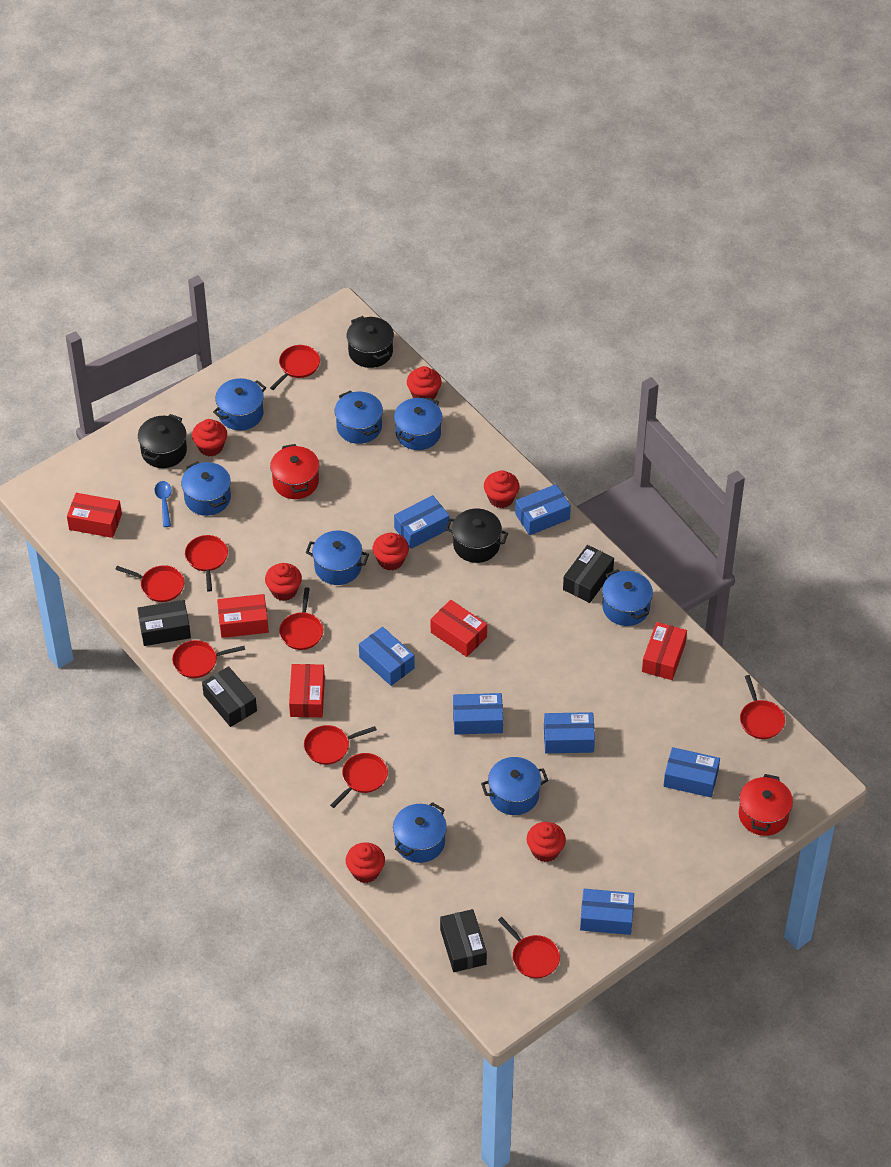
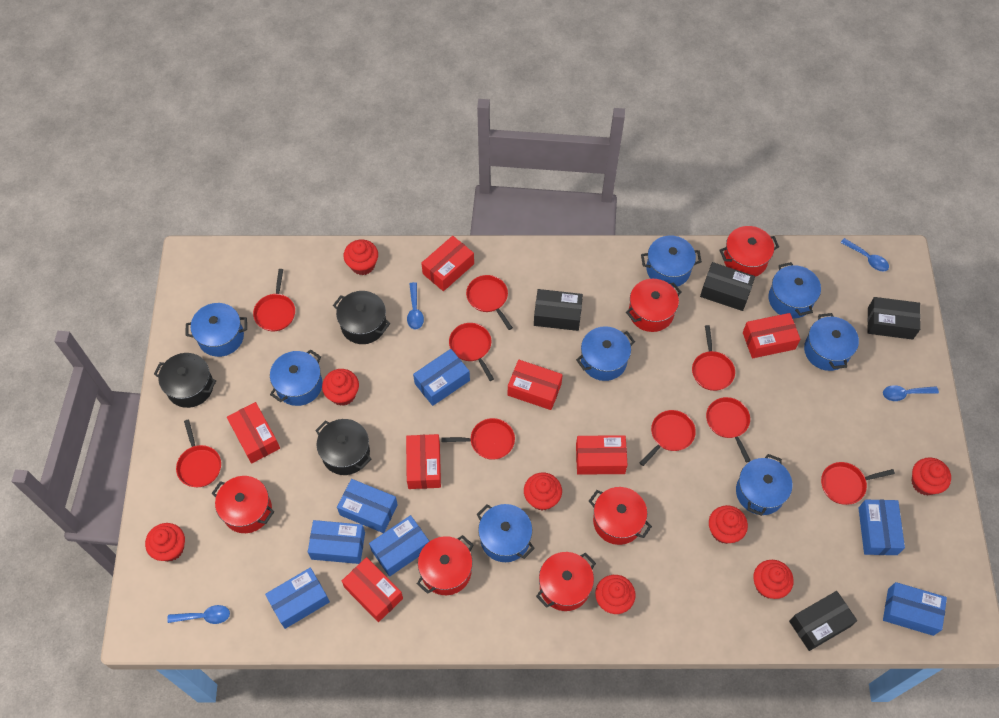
blue spoon: 1 -> 4
red box: 5 -> 7
red cupcake: 7 -> 8
red pot: 2 -> 6

